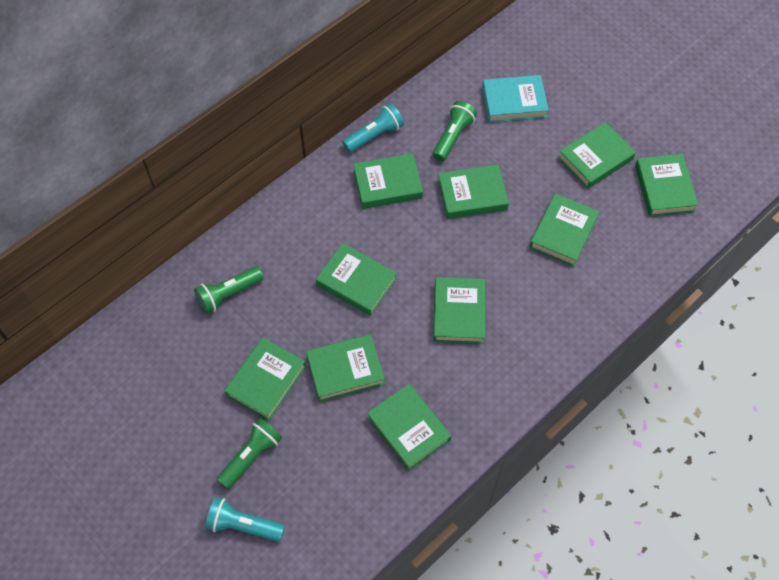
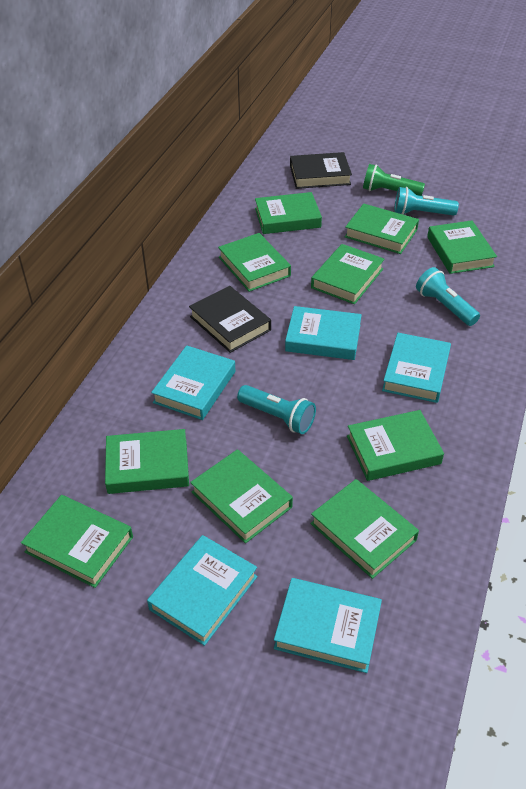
black book: 0 -> 2
green flashlight: 3 -> 1
turquoise book: 1 -> 5
turquoise flashlight: 2 -> 3

